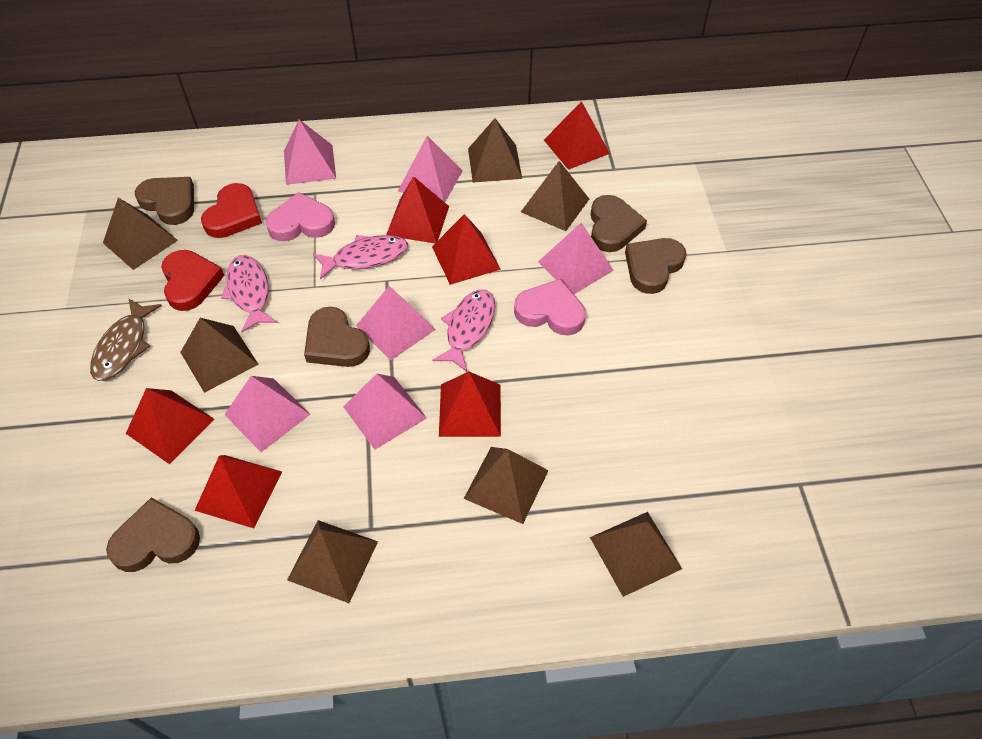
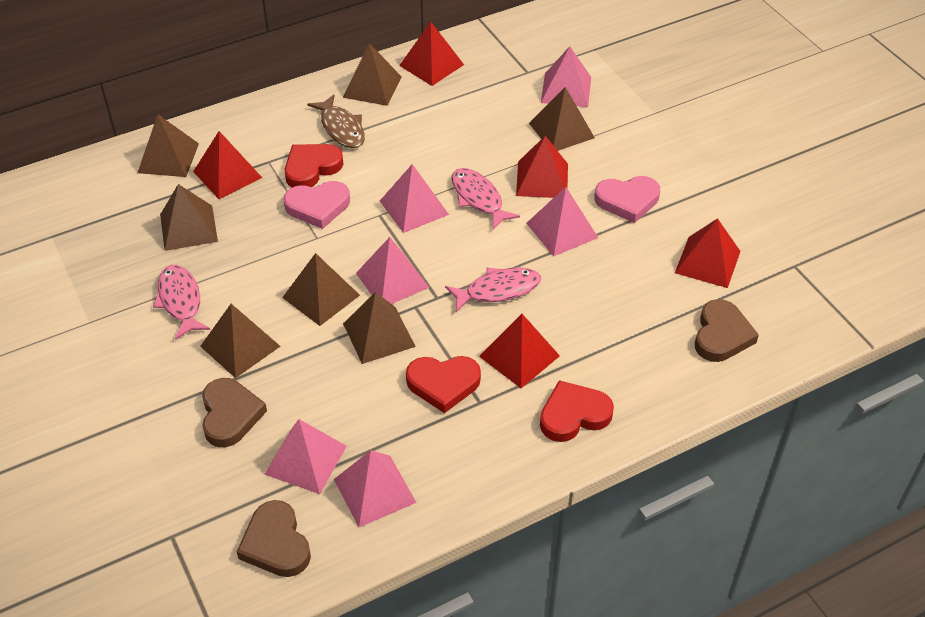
brown heart: 5 -> 3
red heart: 2 -> 3
red pyramid: 6 -> 5

